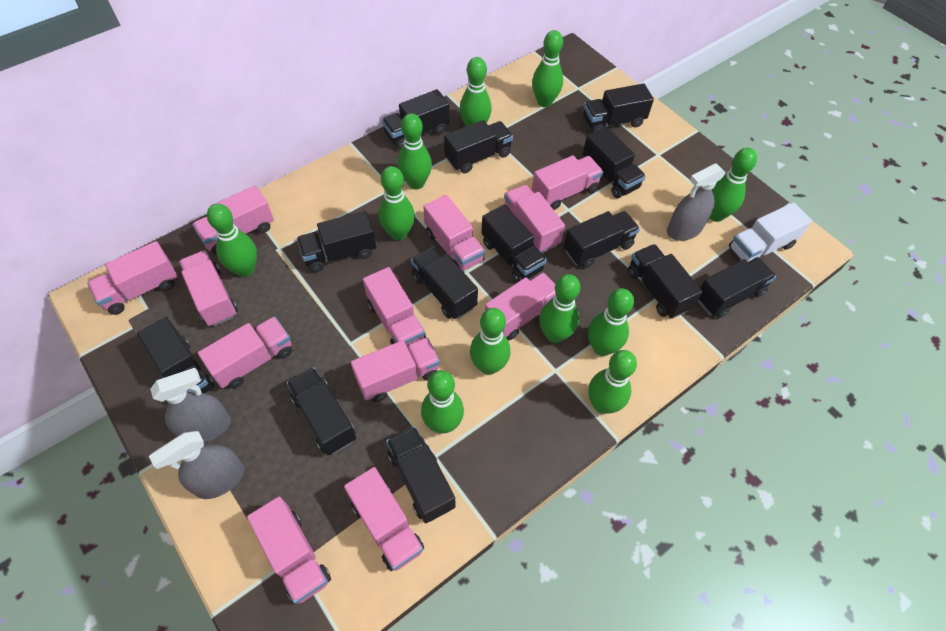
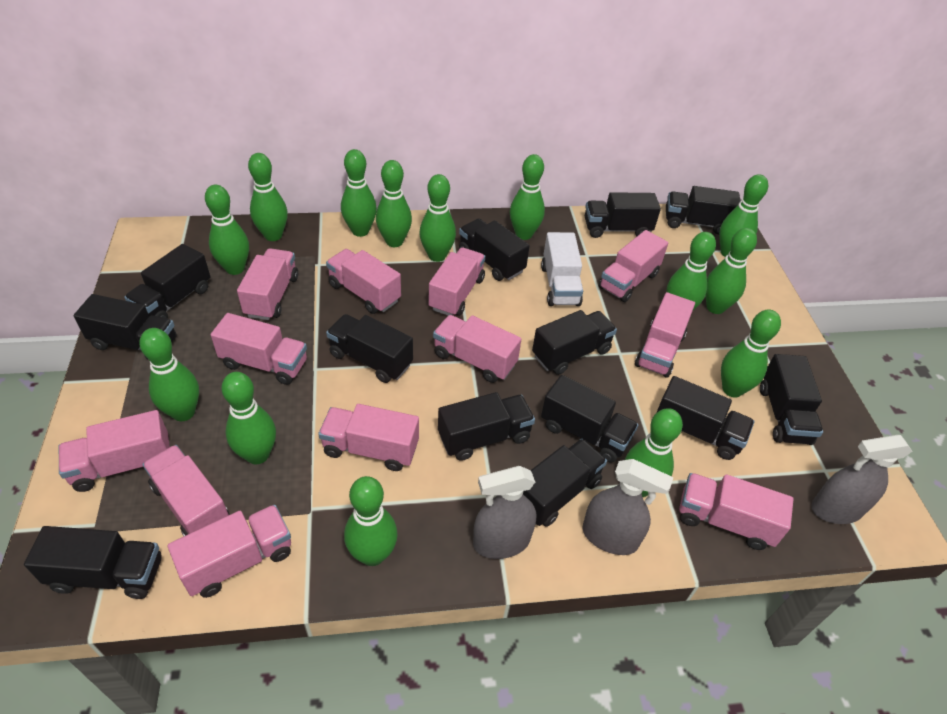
green bowling pin: 11 -> 14

